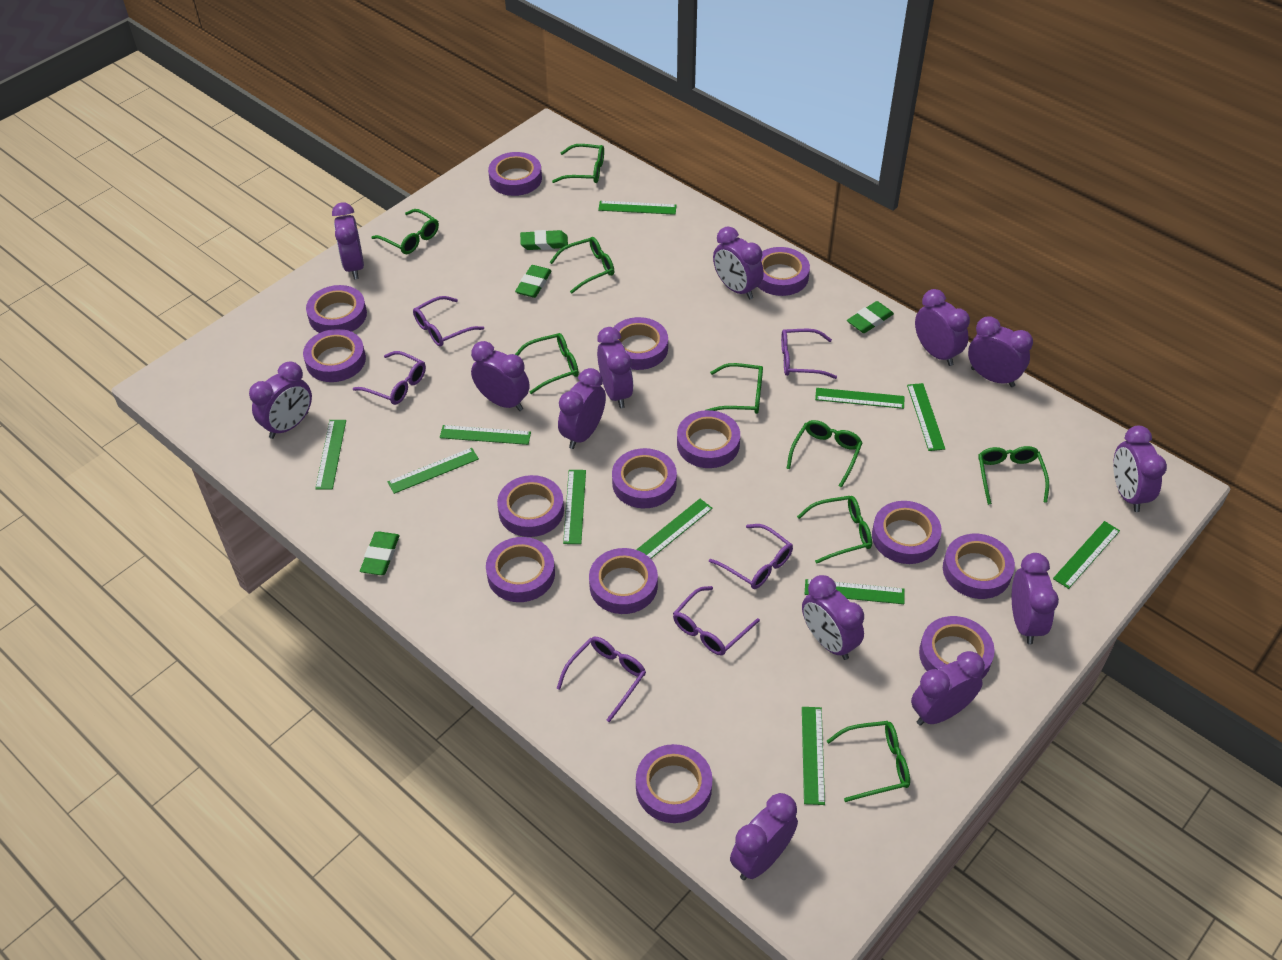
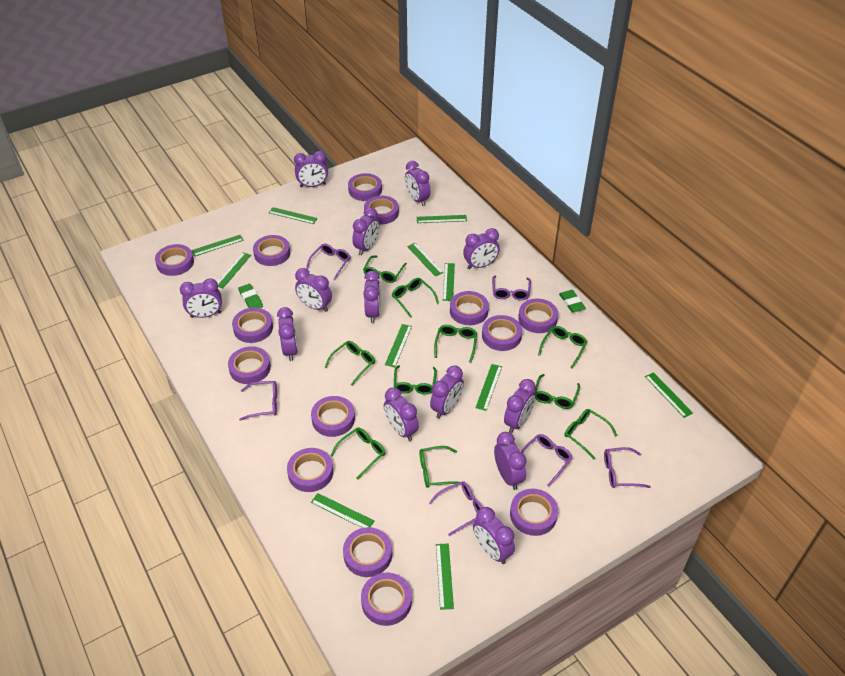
green eraser: 4 -> 2
green glasses: 9 -> 10

